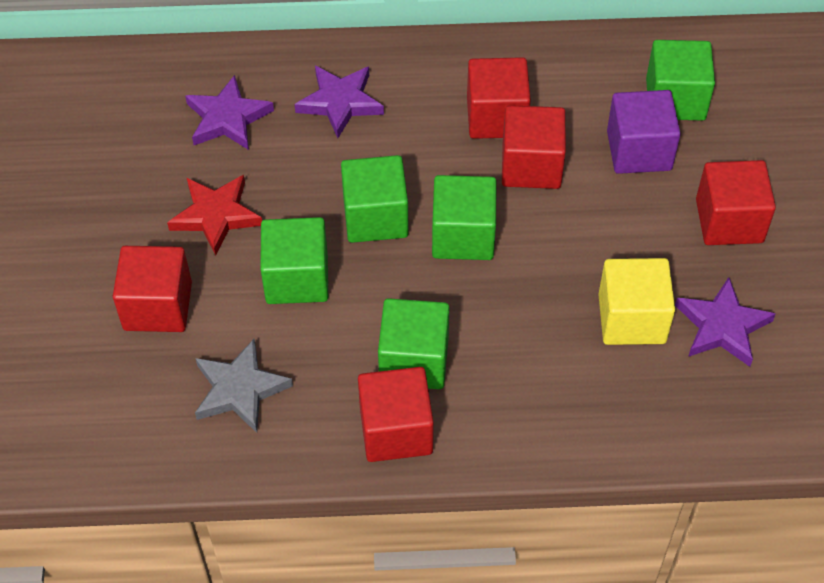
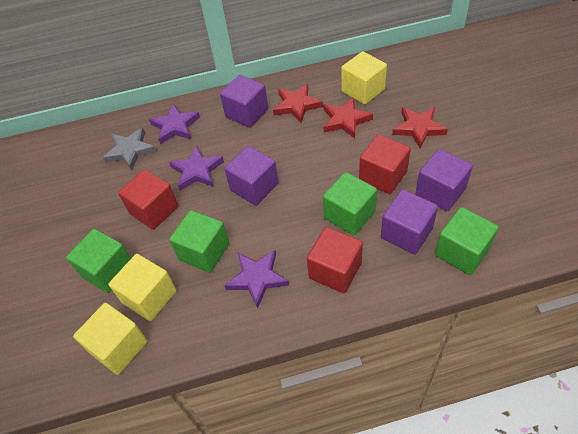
green cube: 5 -> 4
purple cube: 1 -> 4
red cube: 5 -> 3
red star: 1 -> 3
yellow cube: 1 -> 3

